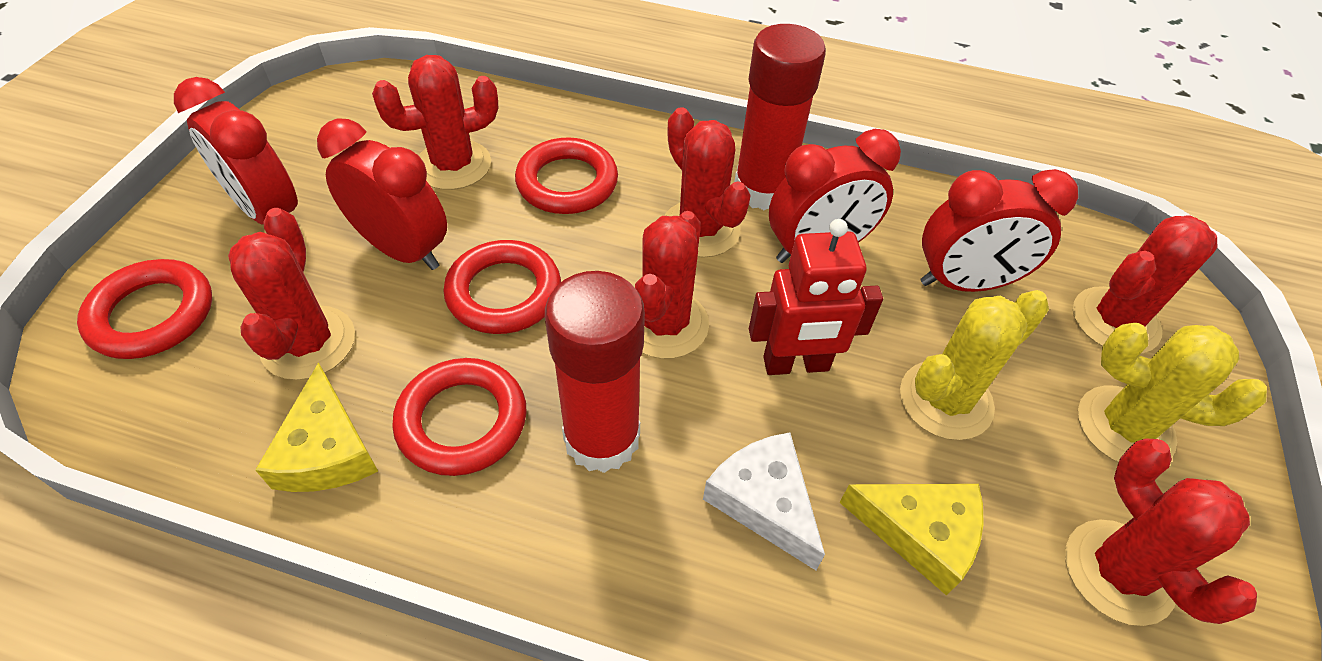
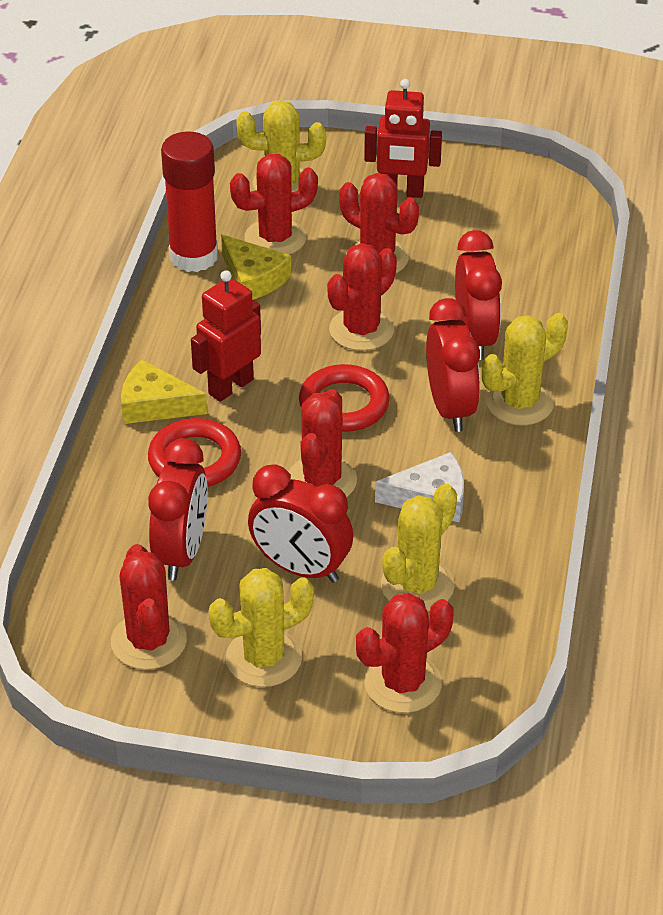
red glue stick: 2 -> 1
red ring: 4 -> 2
red robot: 1 -> 2
yellow cactus: 2 -> 4

